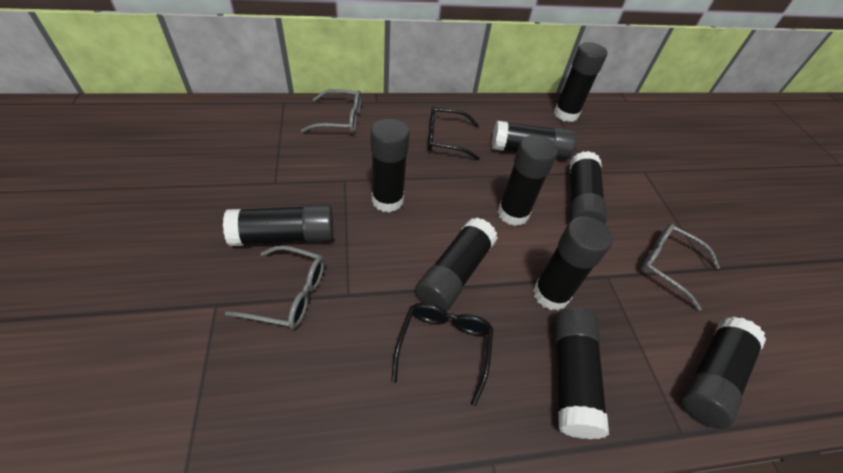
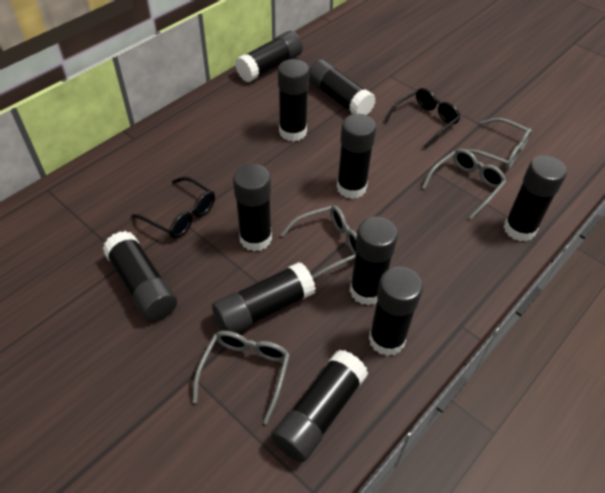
black glue stick: 10 -> 11
grey glasses: 3 -> 4

